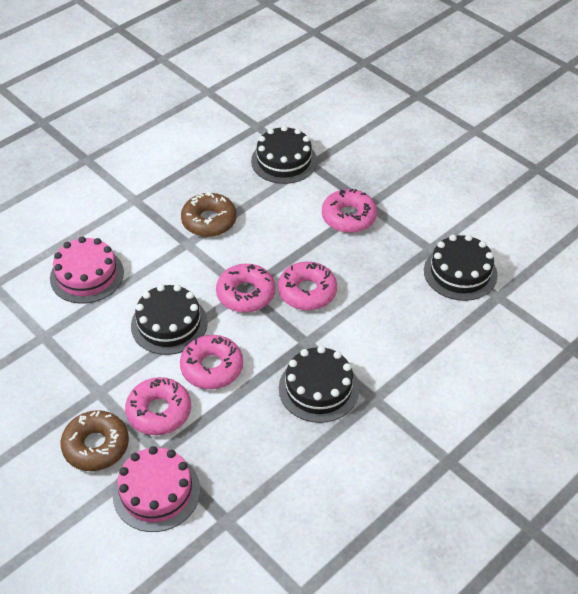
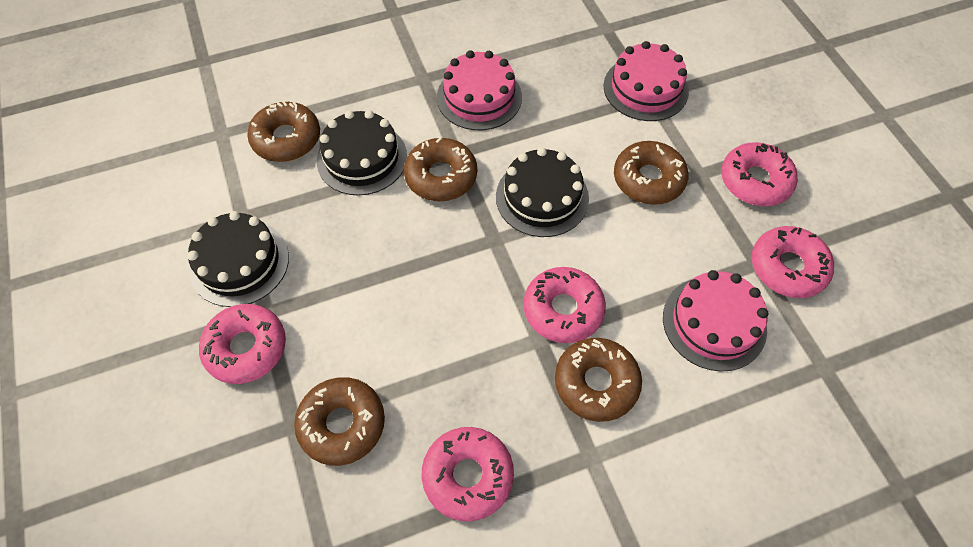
black cake: 4 -> 3
brown donut: 2 -> 5
pink cake: 2 -> 3

